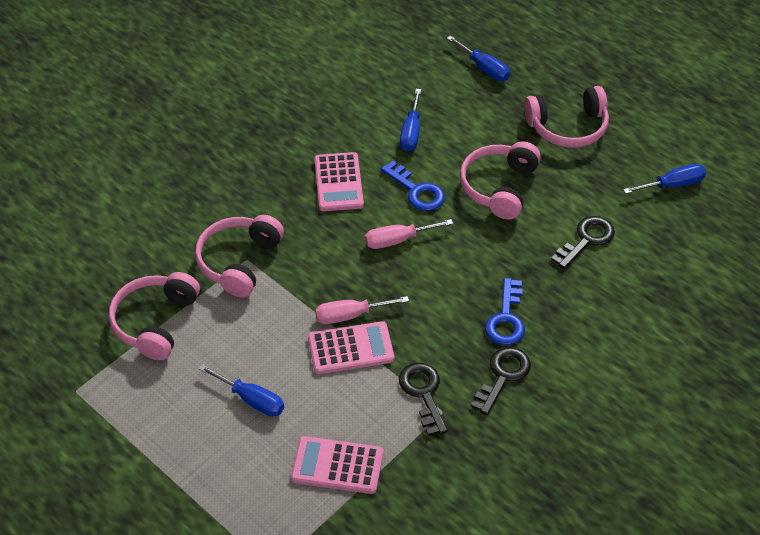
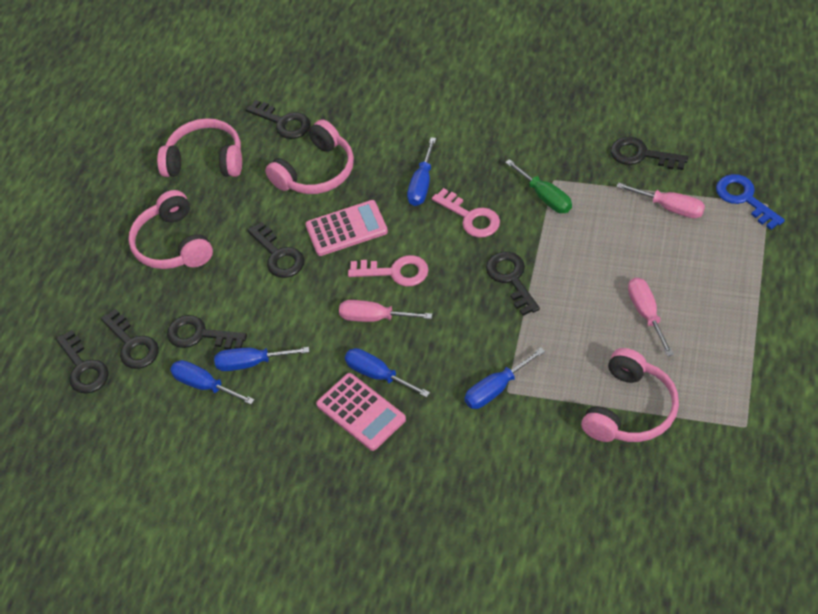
black key: 3 -> 7
blue key: 2 -> 1
blue screwdriver: 4 -> 5
green screwdriver: 0 -> 1
pink calculator: 3 -> 2
pink key: 0 -> 2
pink screwdriver: 2 -> 3

